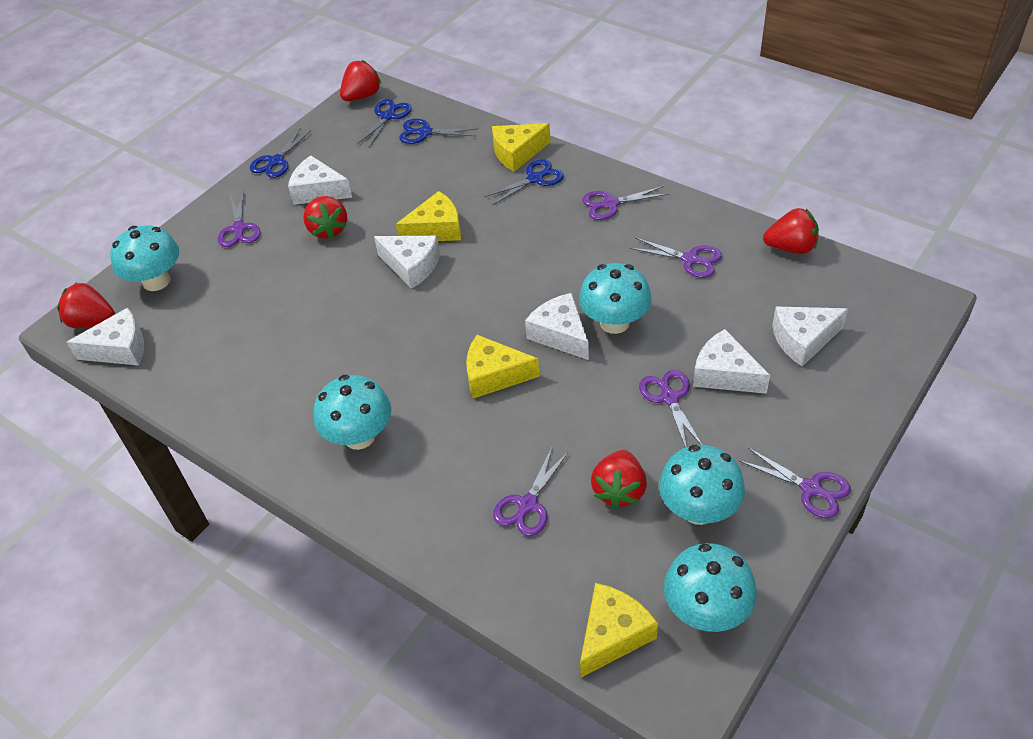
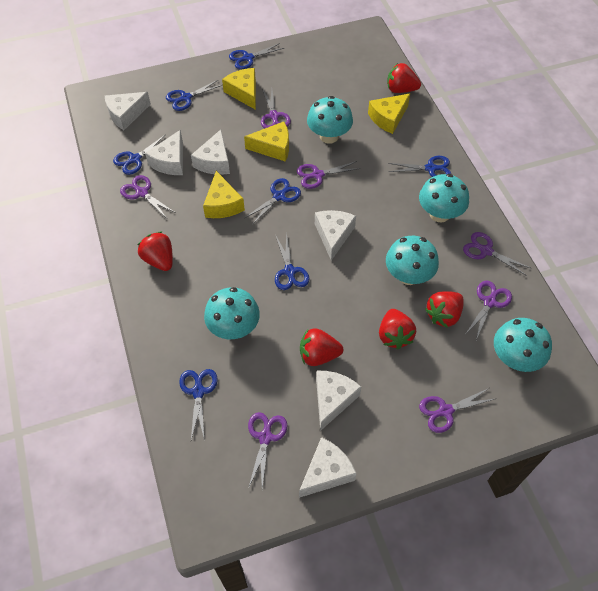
blue scissors: 4 -> 7
purple scissors: 6 -> 7

